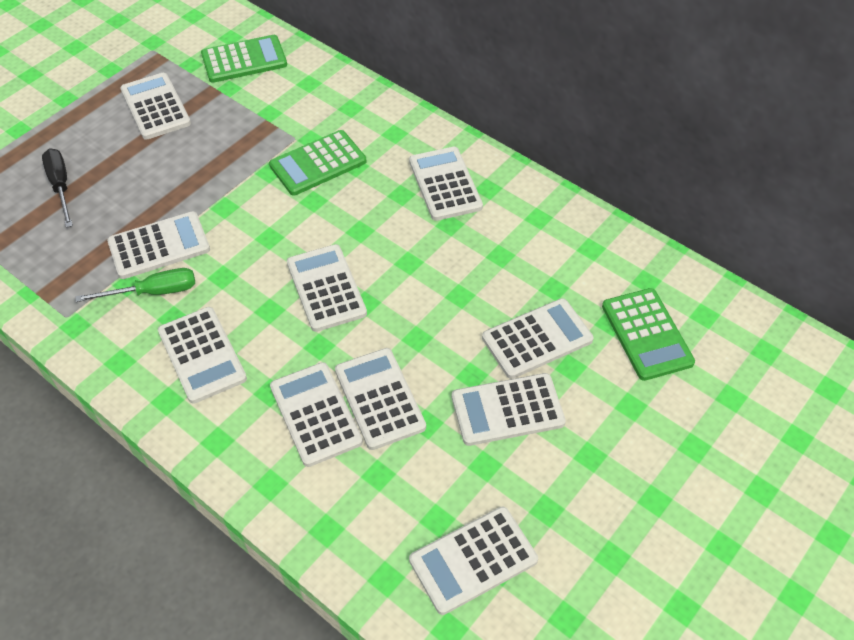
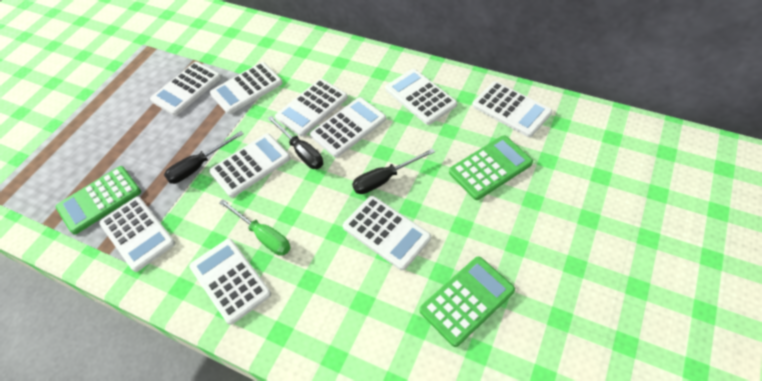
black screwdriver: 1 -> 3

